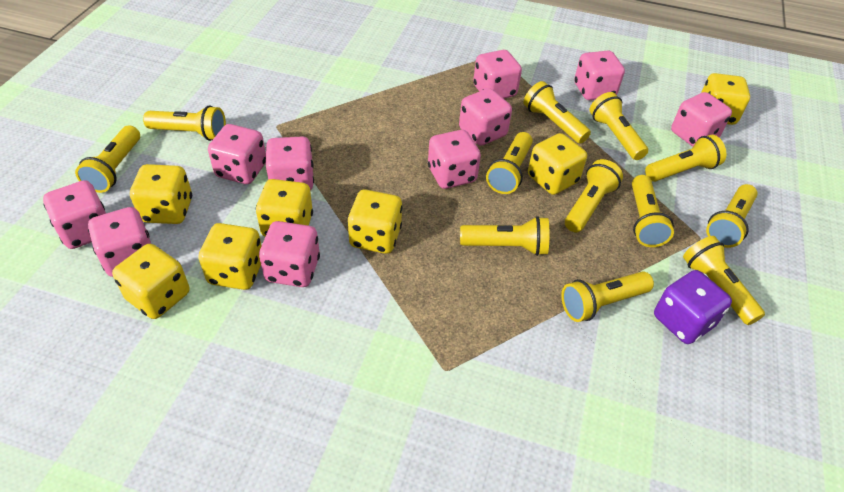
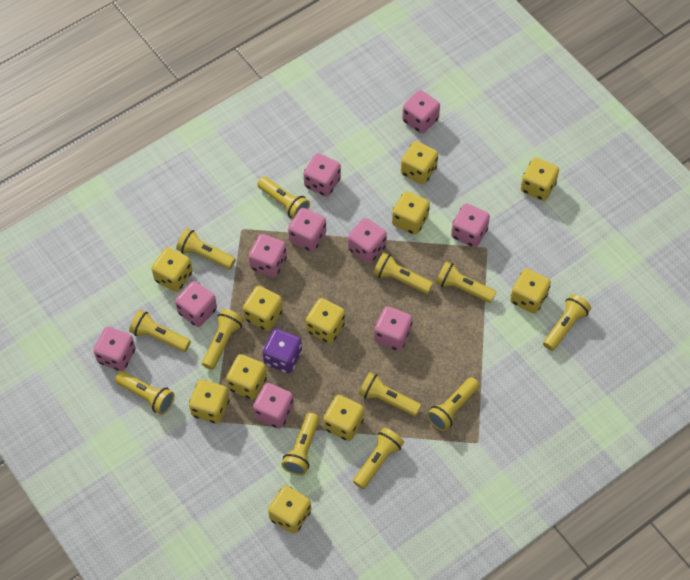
yellow dice: 7 -> 11

